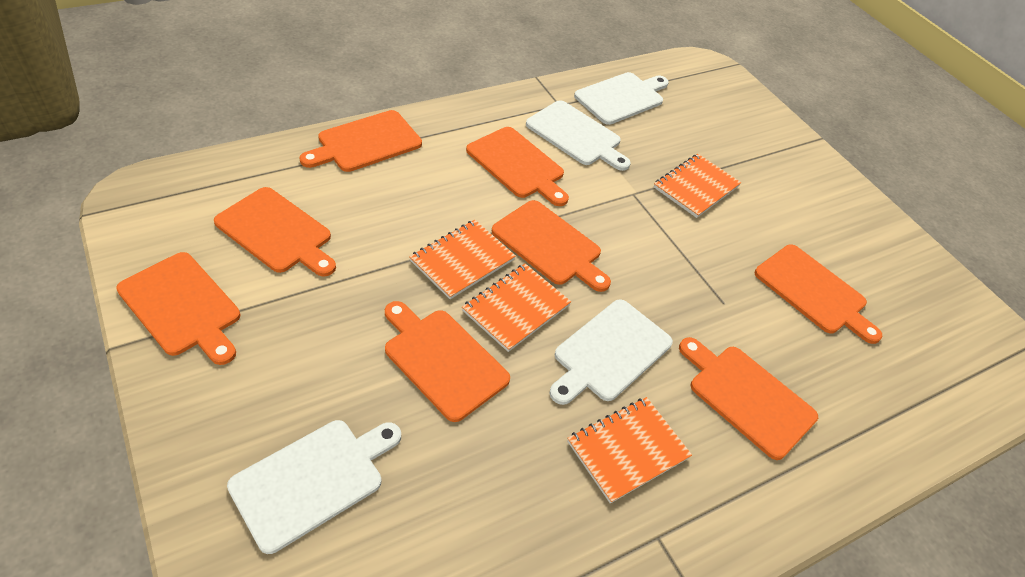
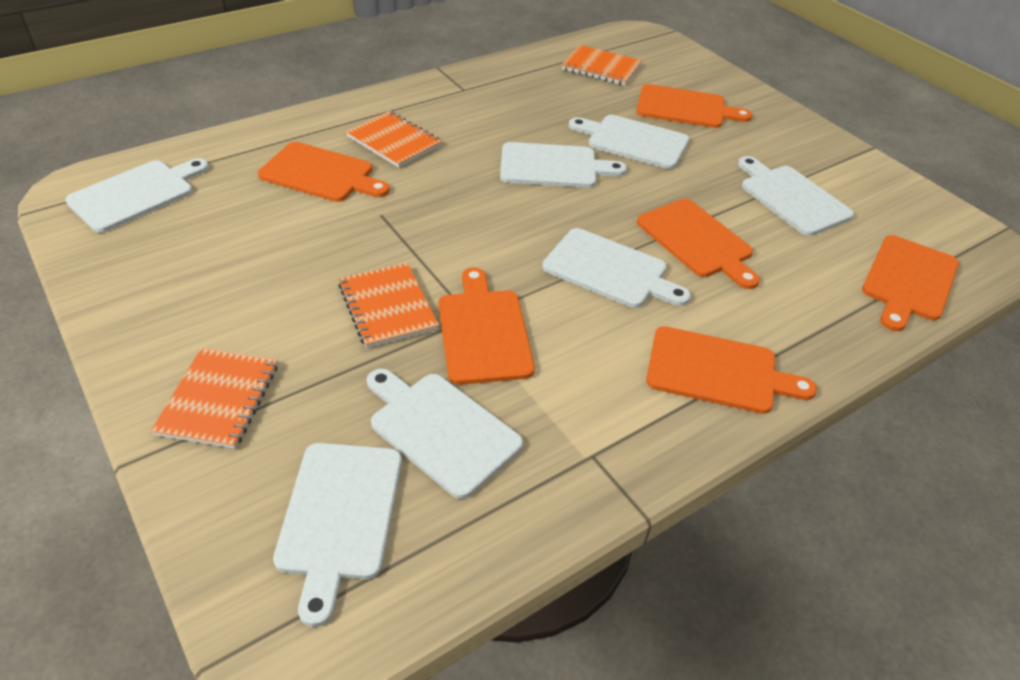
orange cutting board: 8 -> 6
white cutting board: 4 -> 7

